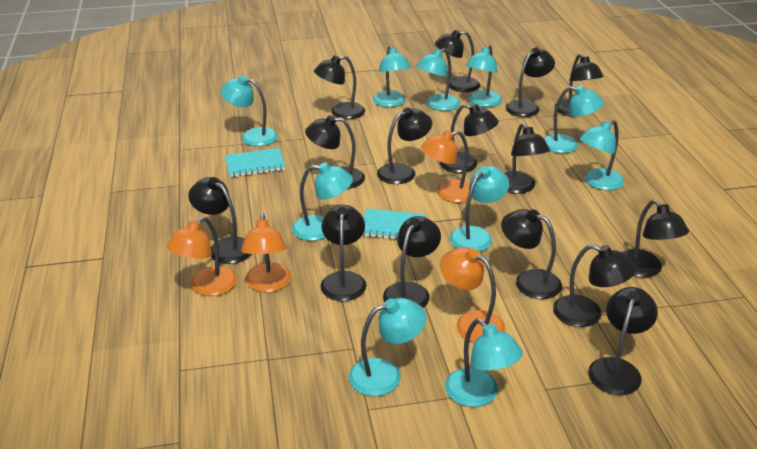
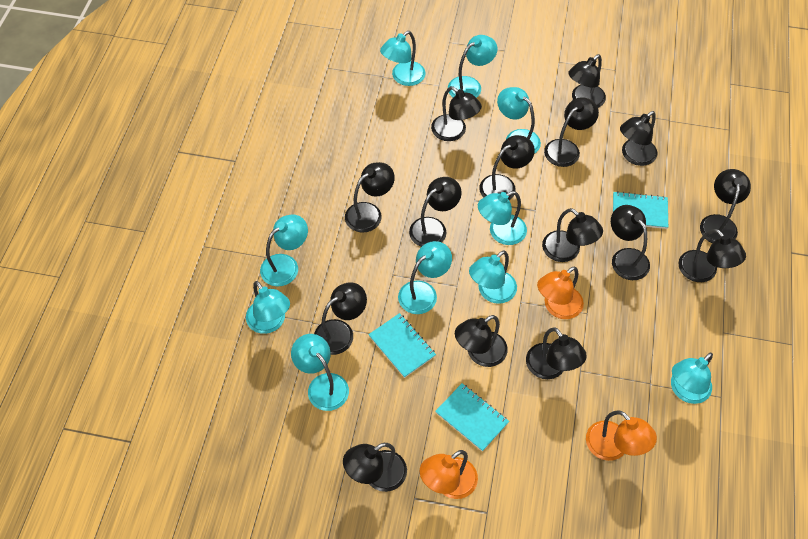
orange lamp: 4 -> 3
turquoise notebook: 2 -> 3

